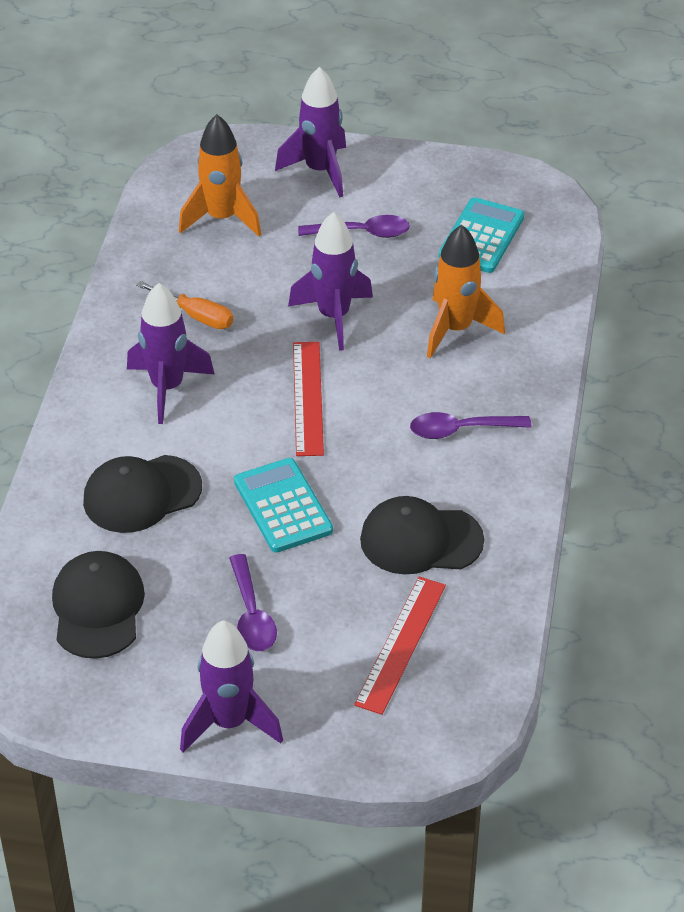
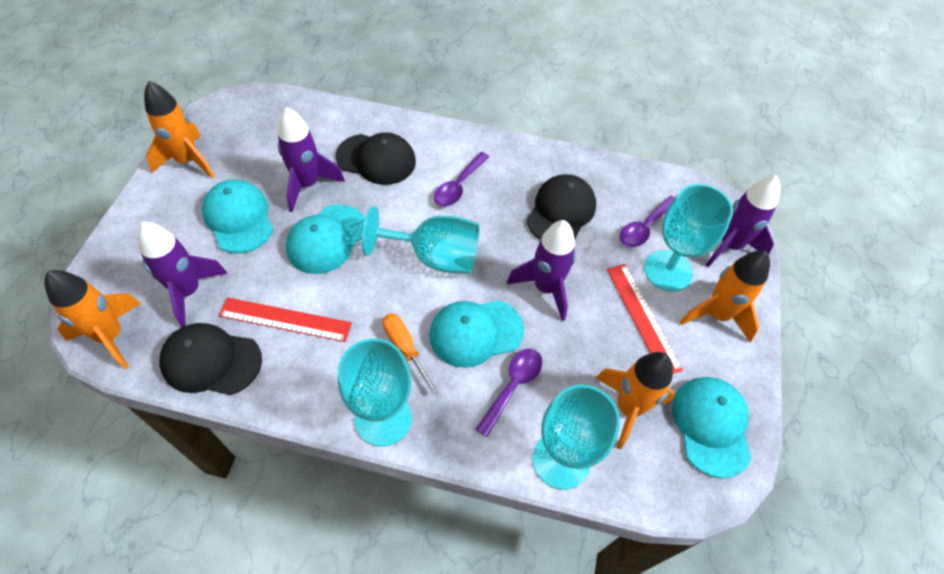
orange rocket: 2 -> 4
turquoise calculator: 2 -> 0
turquoise cap: 0 -> 4
turquoise goblet: 0 -> 4

